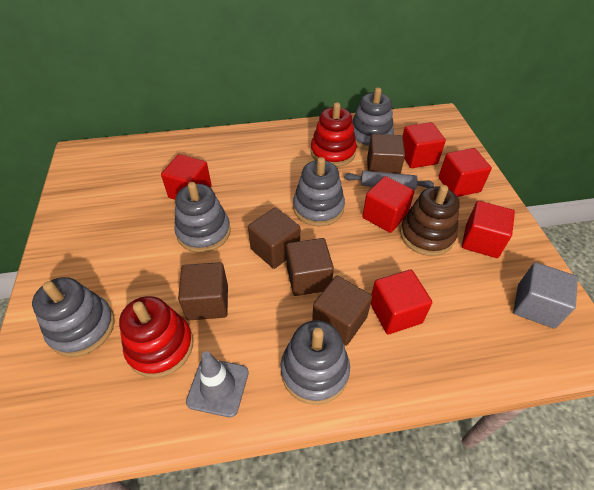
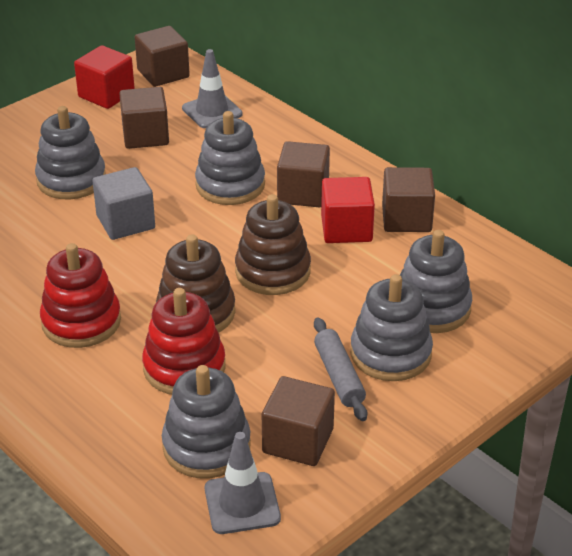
brown stacking toy: 1 -> 2
grey traffic cone: 1 -> 2
red cube: 6 -> 2

